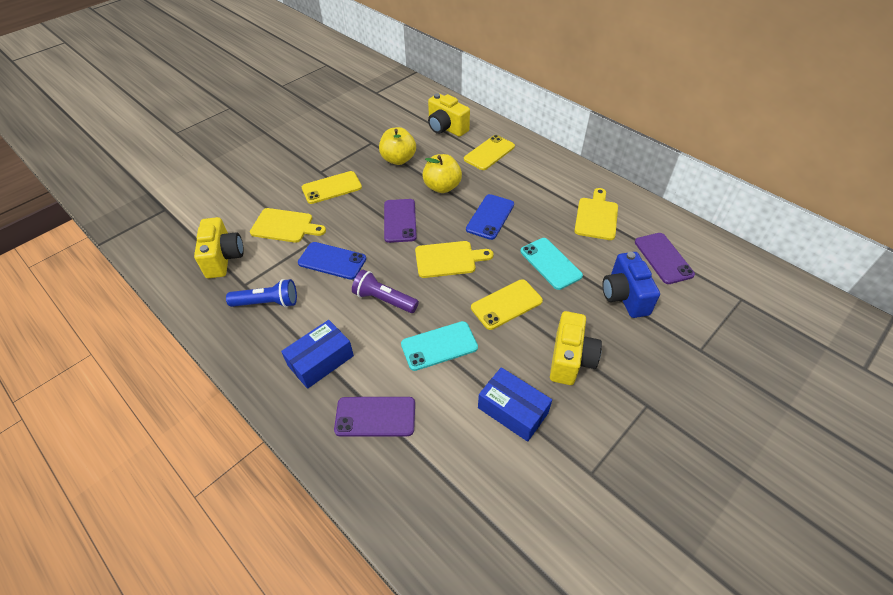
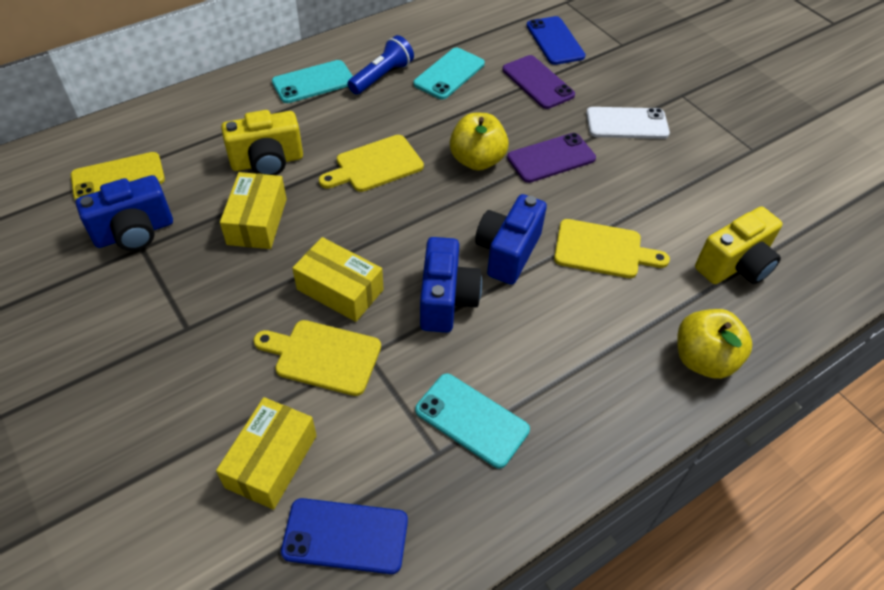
blue box: 2 -> 0
blue camera: 1 -> 3
purple flashlight: 1 -> 0
purple phone: 3 -> 2
turquoise phone: 2 -> 3
white phone: 0 -> 1
yellow box: 0 -> 3
yellow camera: 3 -> 2
yellow phone: 3 -> 1

